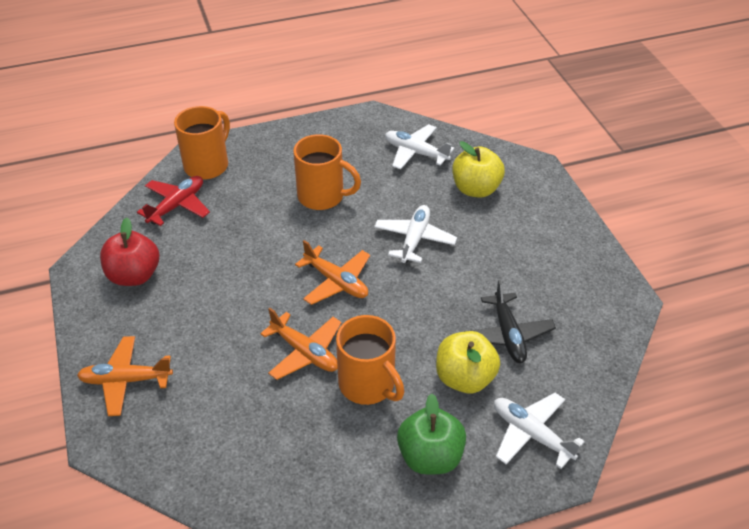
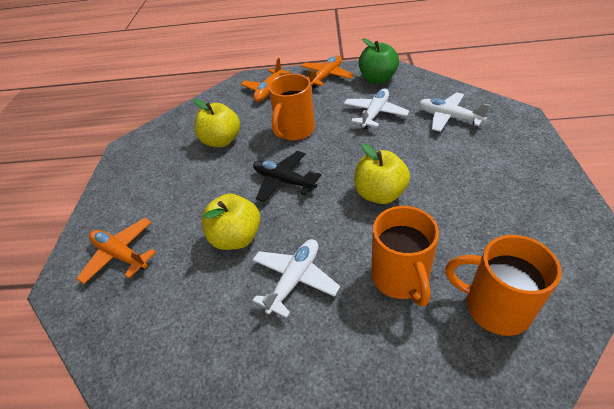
red apple: 1 -> 0
red plane: 1 -> 0
yellow apple: 2 -> 3

